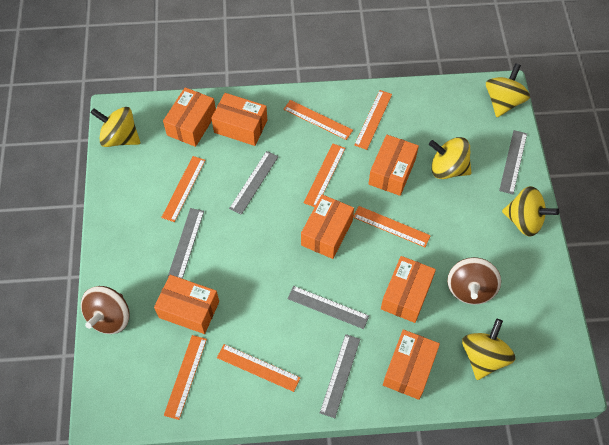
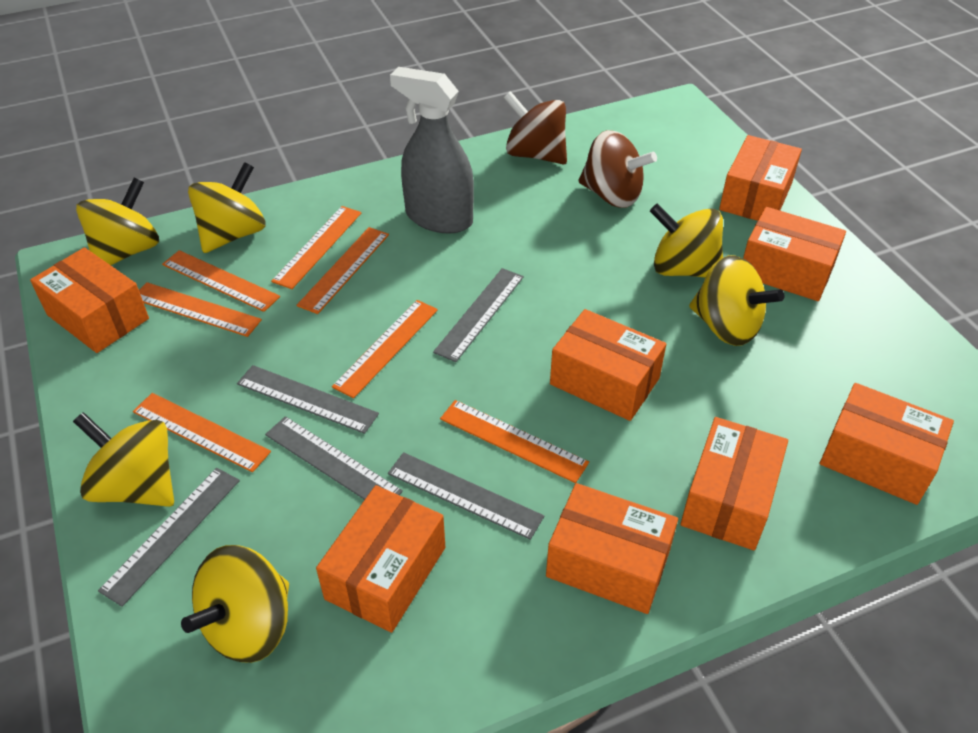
grey spray bottle: 0 -> 1
orange box: 7 -> 8
yellow spinning top: 5 -> 6

